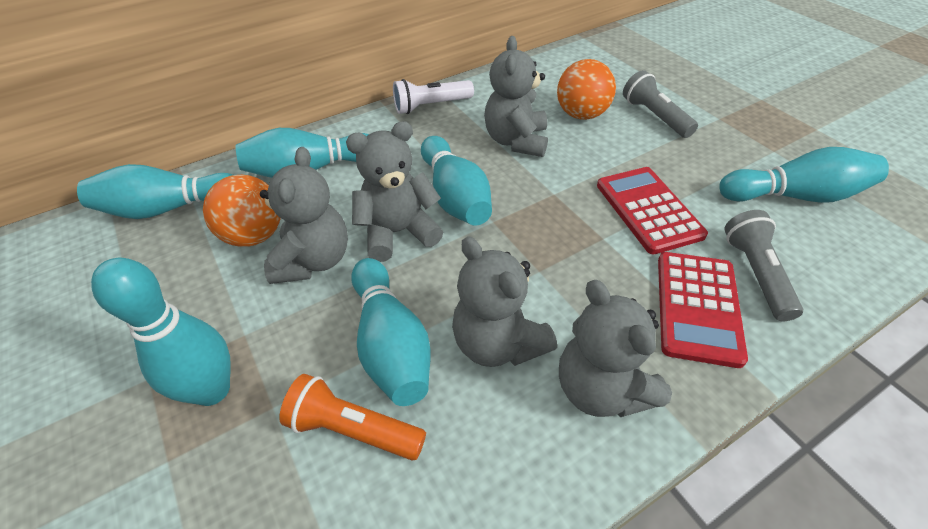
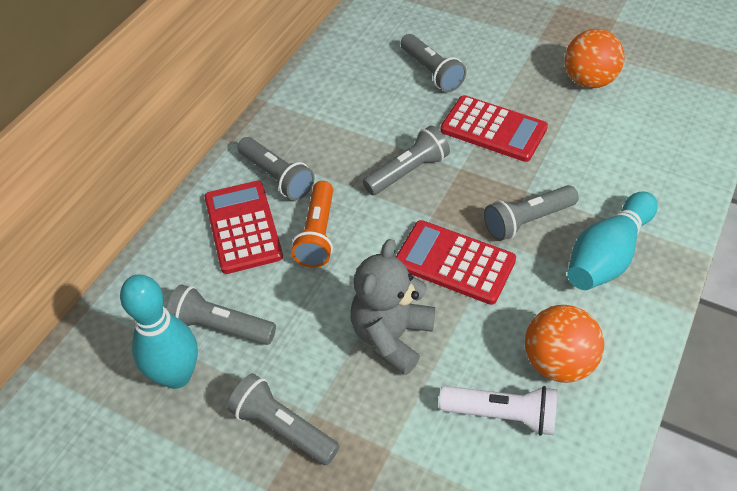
grey flashlight: 2 -> 6
grey teddy bear: 5 -> 1
red calculator: 2 -> 3
turquoise bowling pin: 6 -> 2

